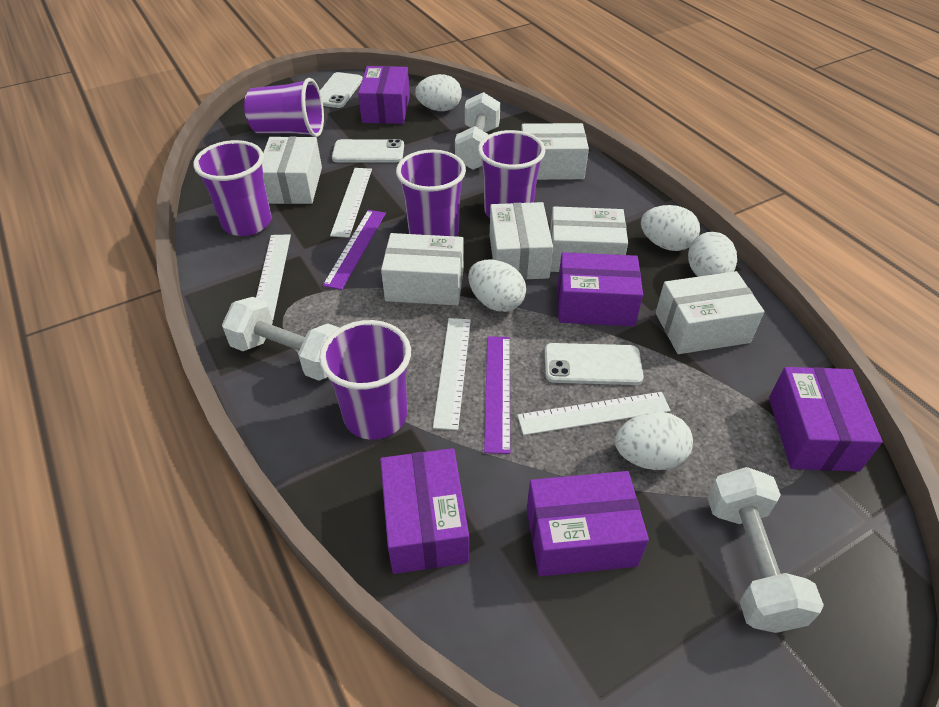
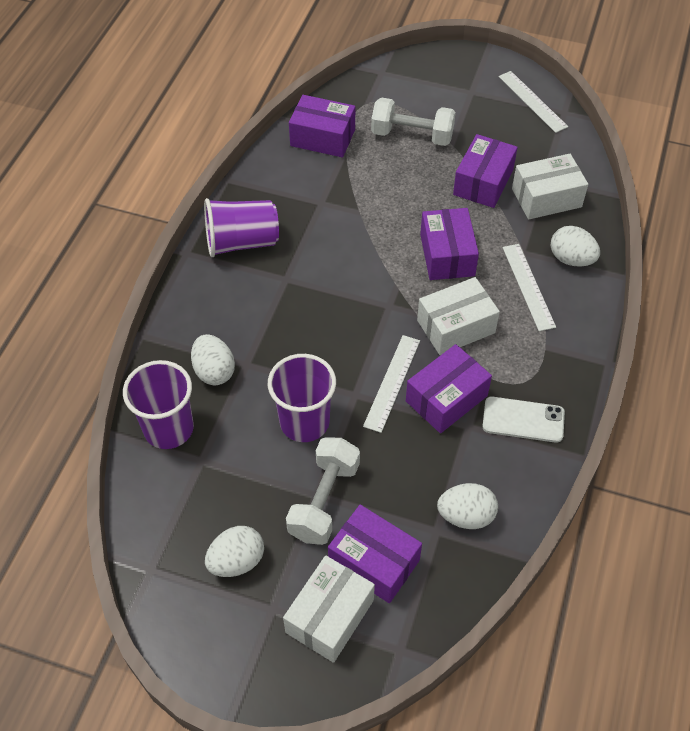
purple cup: 5 -> 3
purple ruler: 2 -> 0
white box: 6 -> 3
white dumbbell: 3 -> 2
white egg: 5 -> 4
white phone: 3 -> 1
white ruler: 4 -> 3

